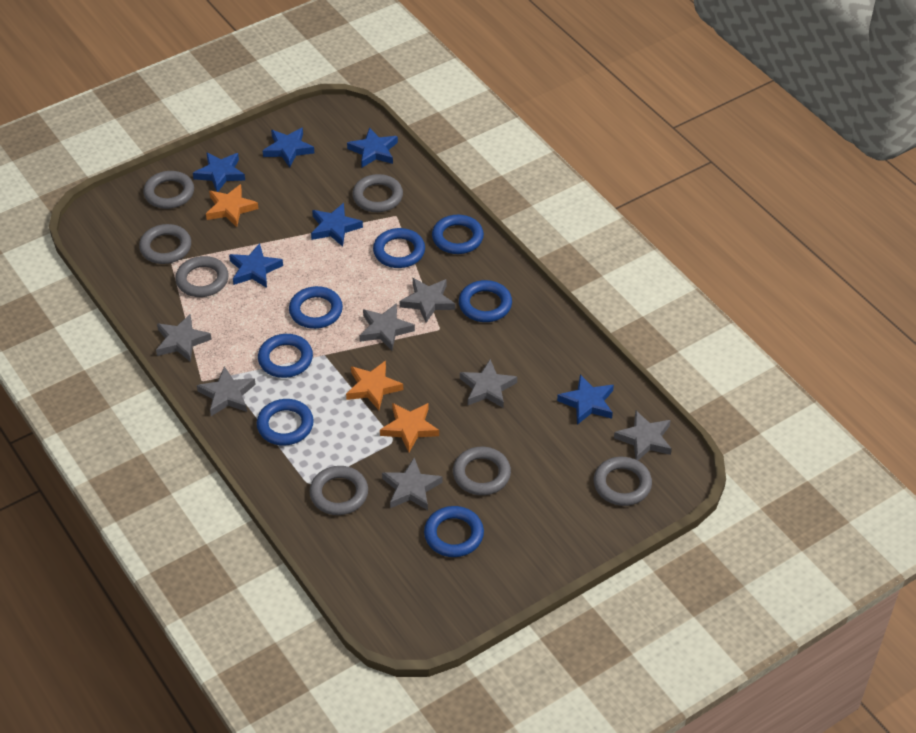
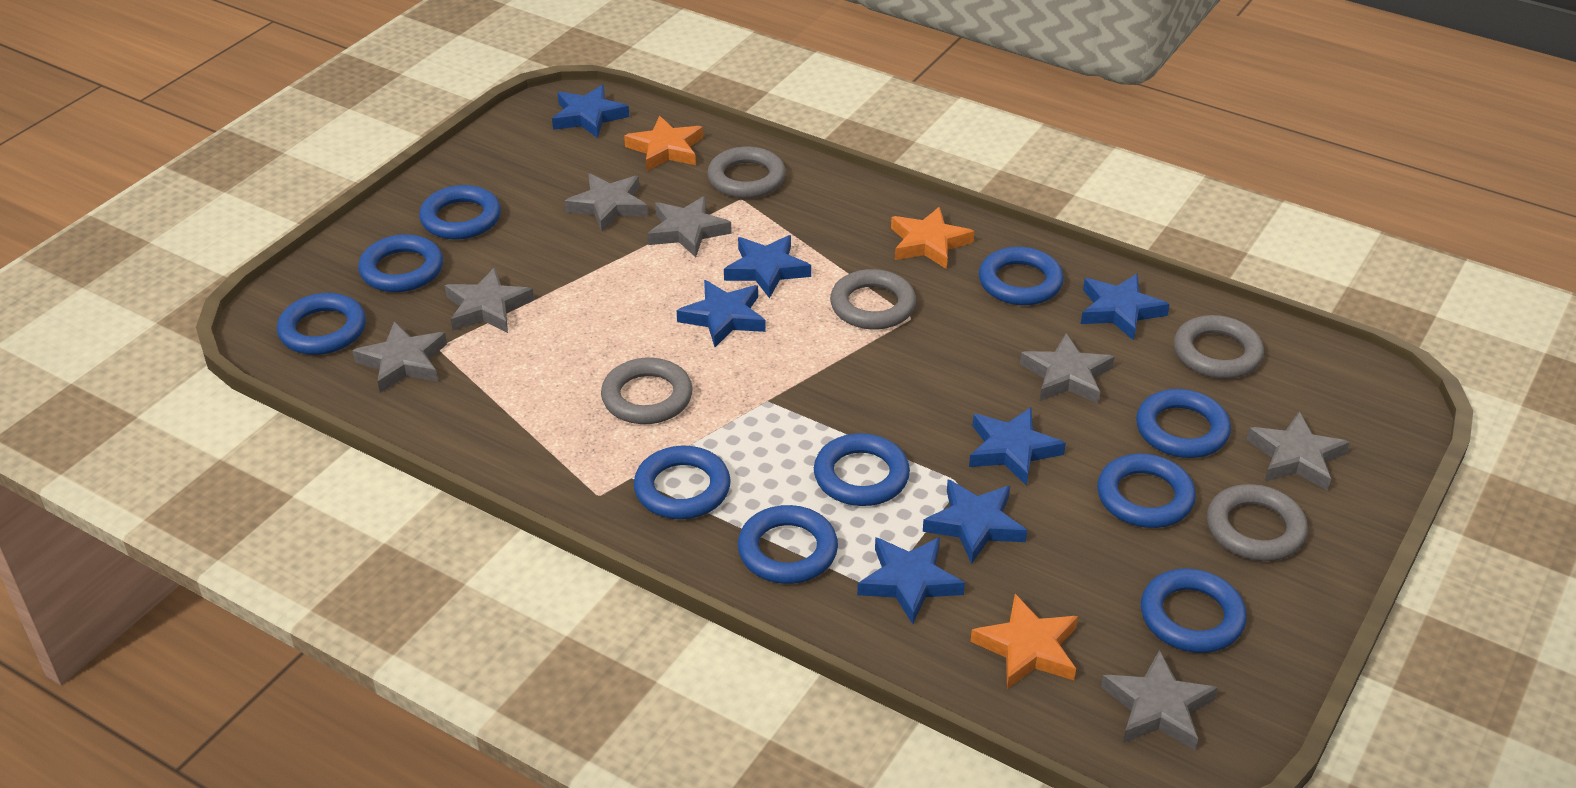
blue ring: 7 -> 10
blue star: 6 -> 7
grey ring: 7 -> 5

